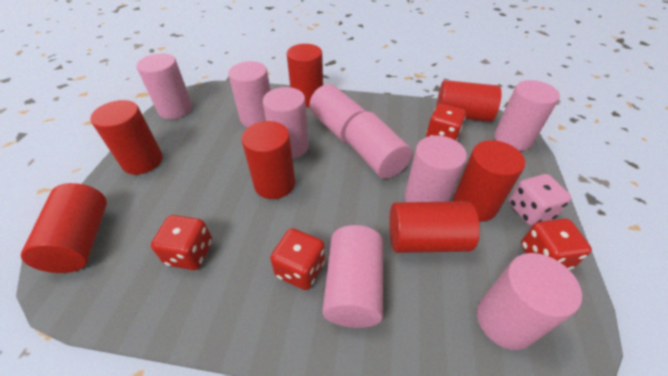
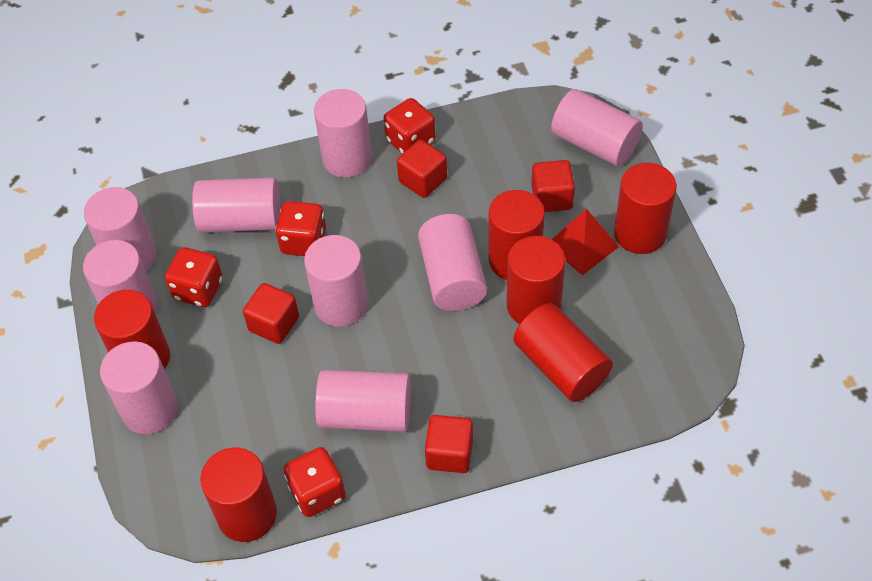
pink dice: 1 -> 0
red cube: 0 -> 4
red cylinder: 7 -> 6
red pyramid: 0 -> 1

